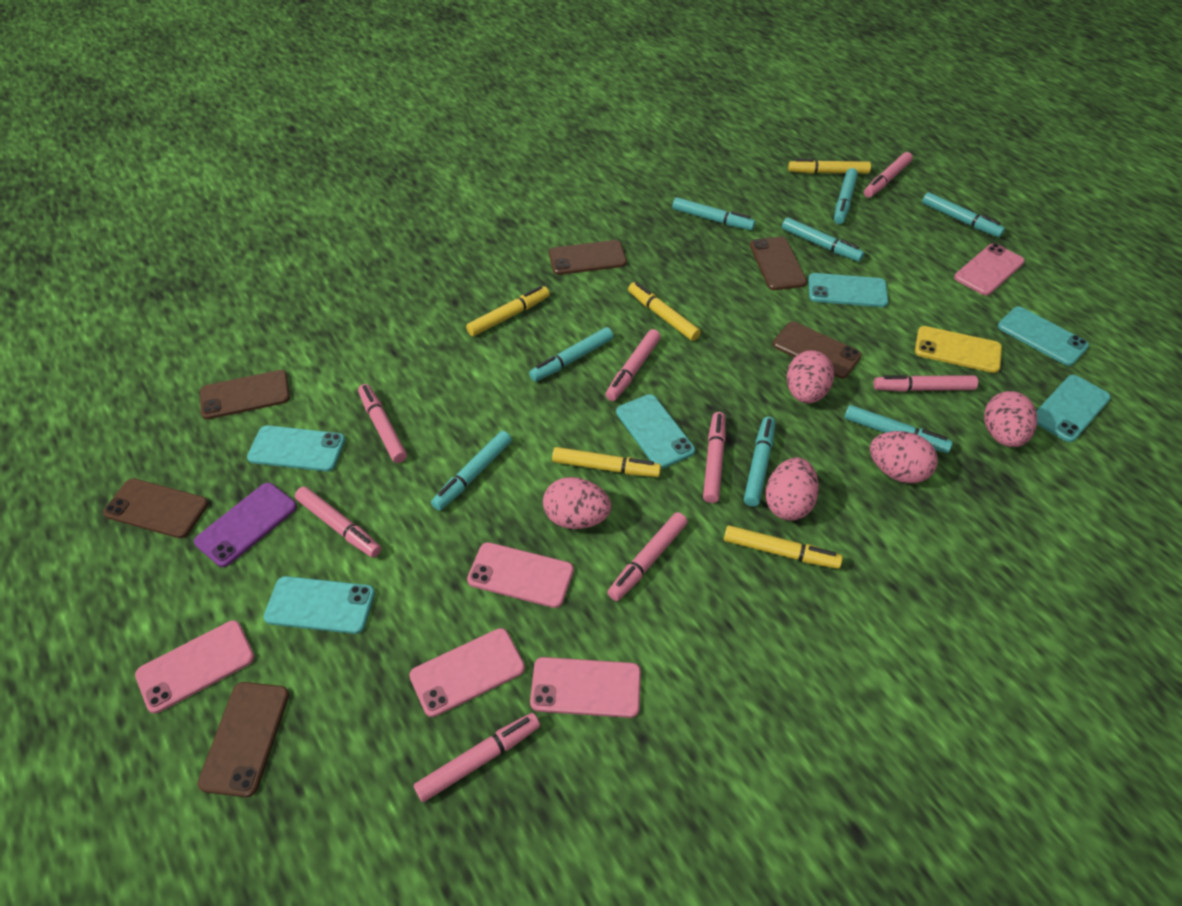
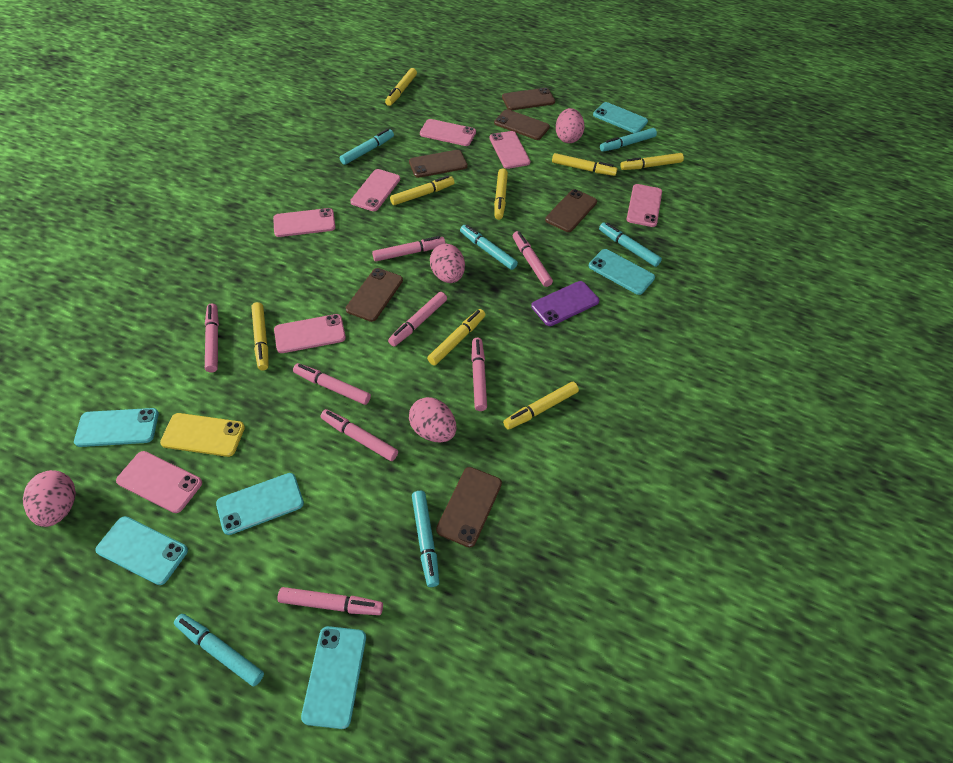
pink egg: 5 -> 4
pink phone: 5 -> 7
turquoise marker: 8 -> 6
yellow marker: 5 -> 8

